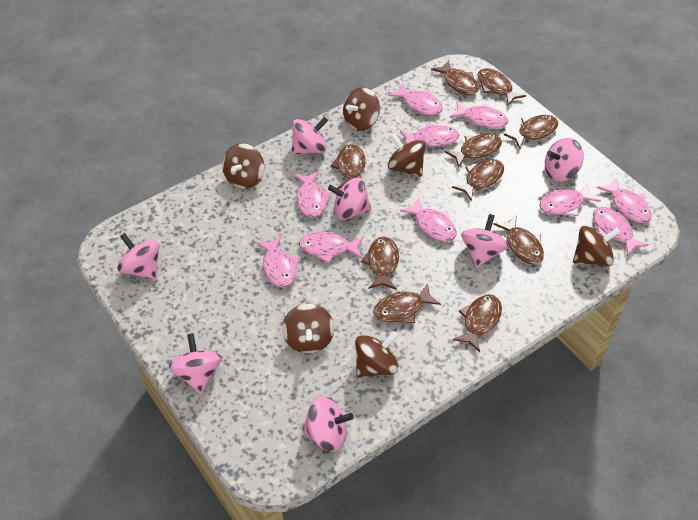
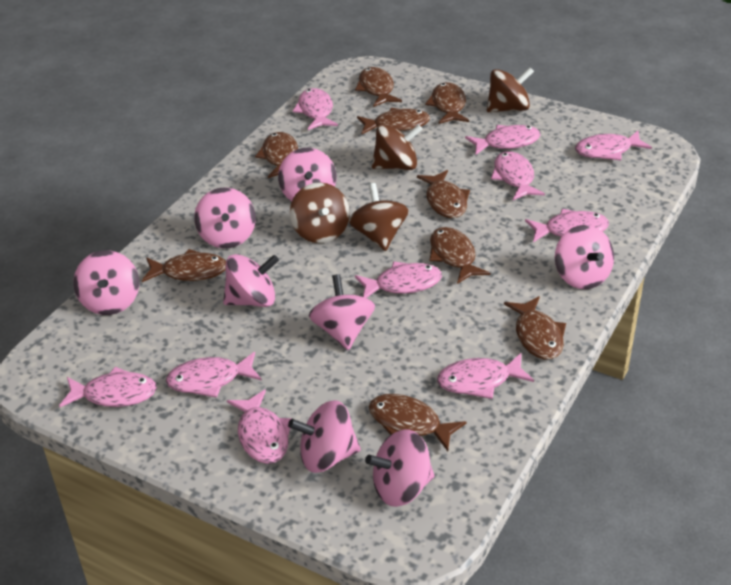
brown fish: 10 -> 9
brown spinning top: 6 -> 4
pink spinning top: 7 -> 8

